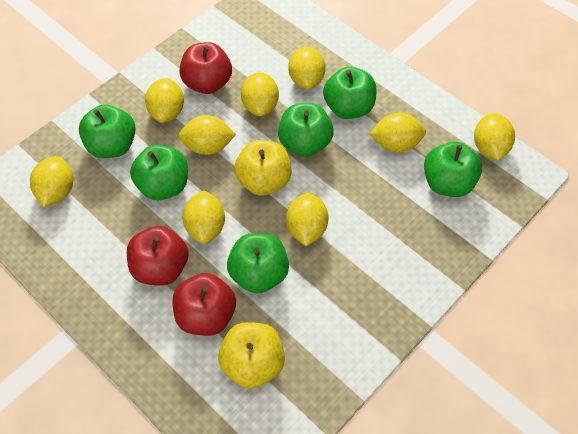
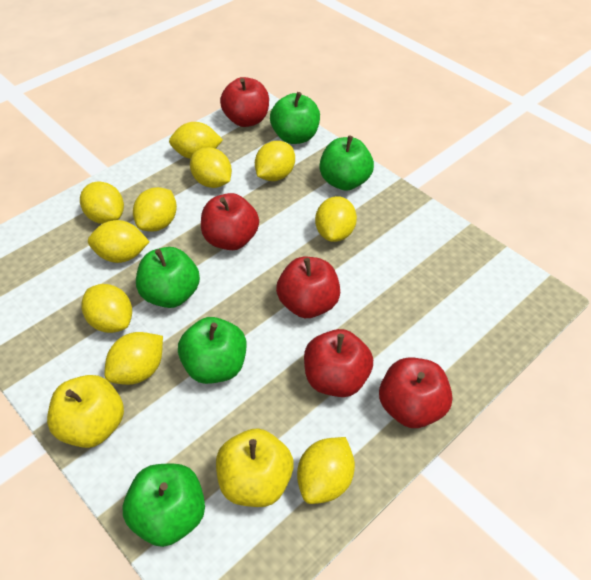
green apple: 6 -> 5
red apple: 3 -> 5
yellow lemon: 9 -> 10

